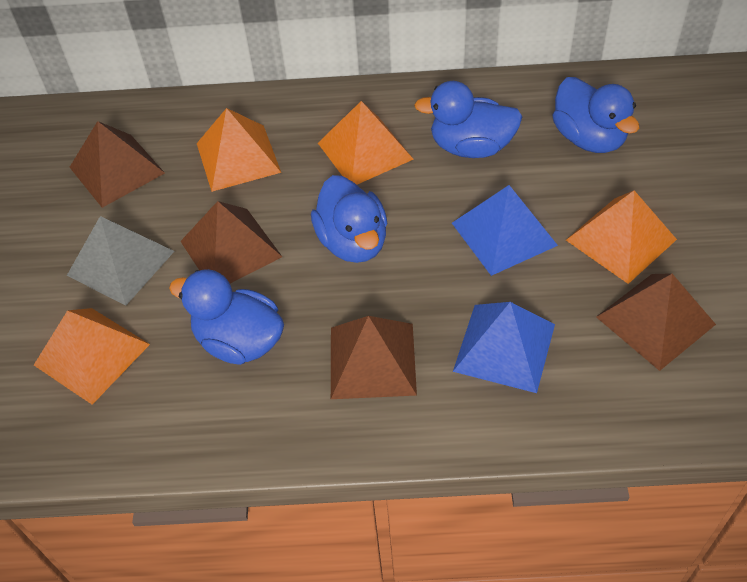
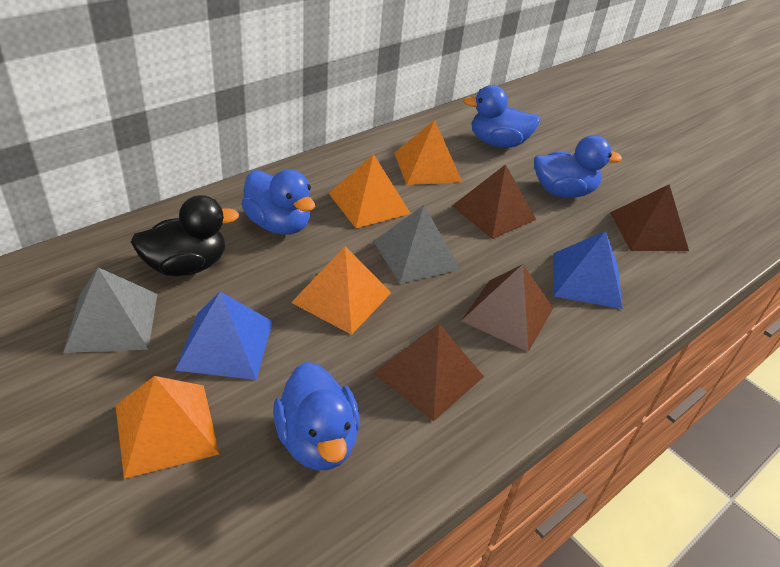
black duck: 0 -> 1
grey pyramid: 1 -> 2

